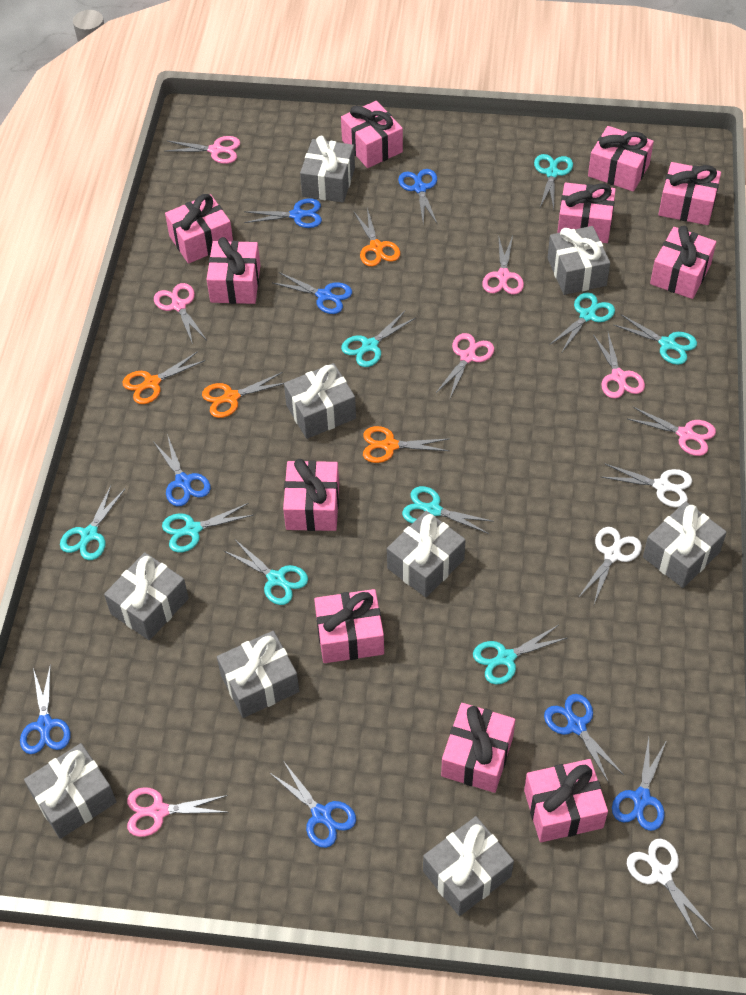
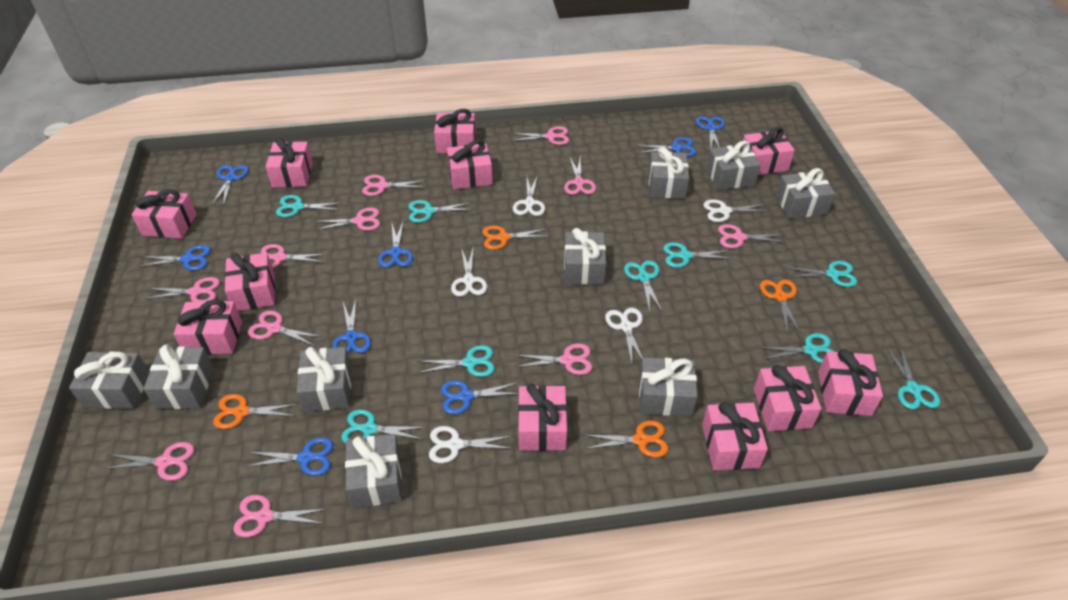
pink scissors: 7 -> 11
white scissors: 3 -> 5

